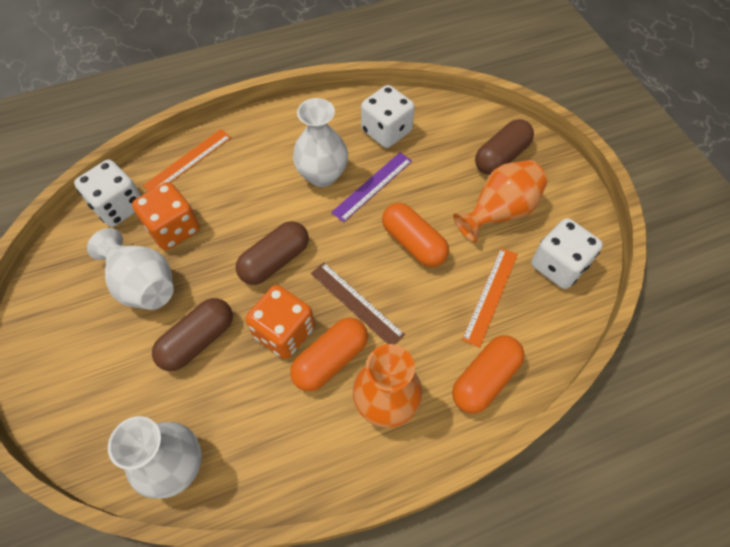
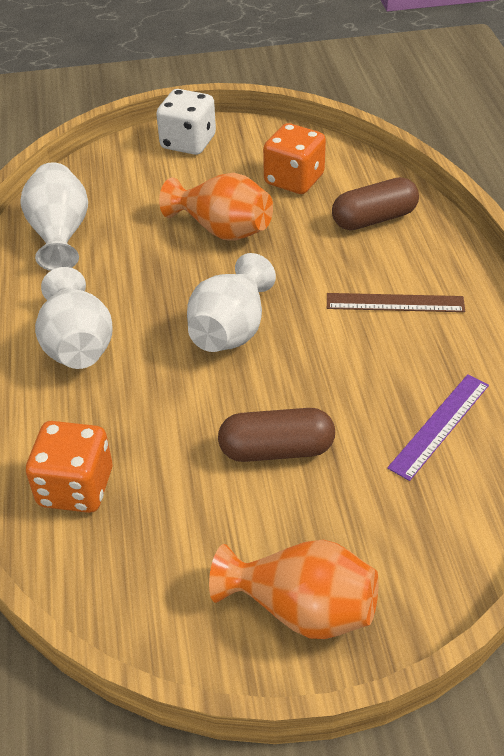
brown capsule: 3 -> 2
orange capsule: 3 -> 0
orange ruler: 2 -> 0
white dice: 3 -> 1

